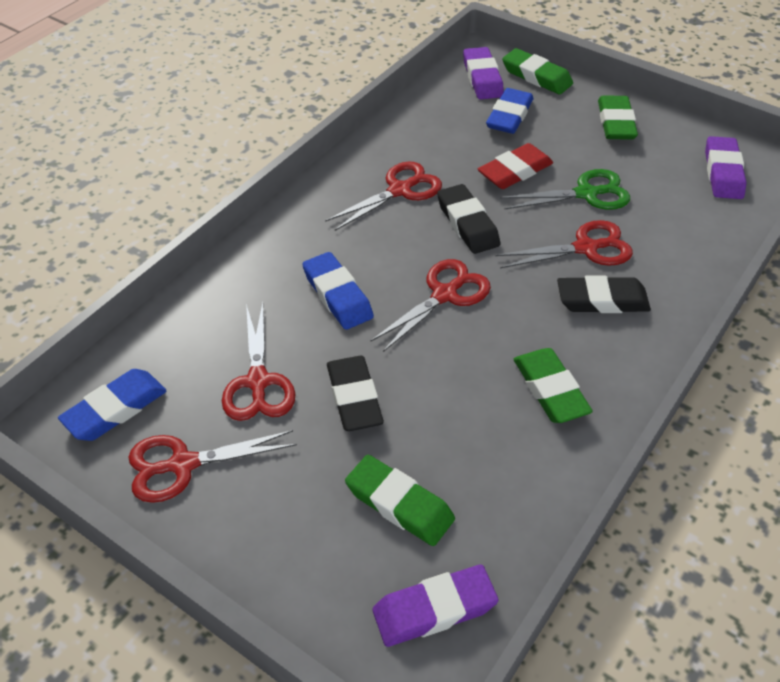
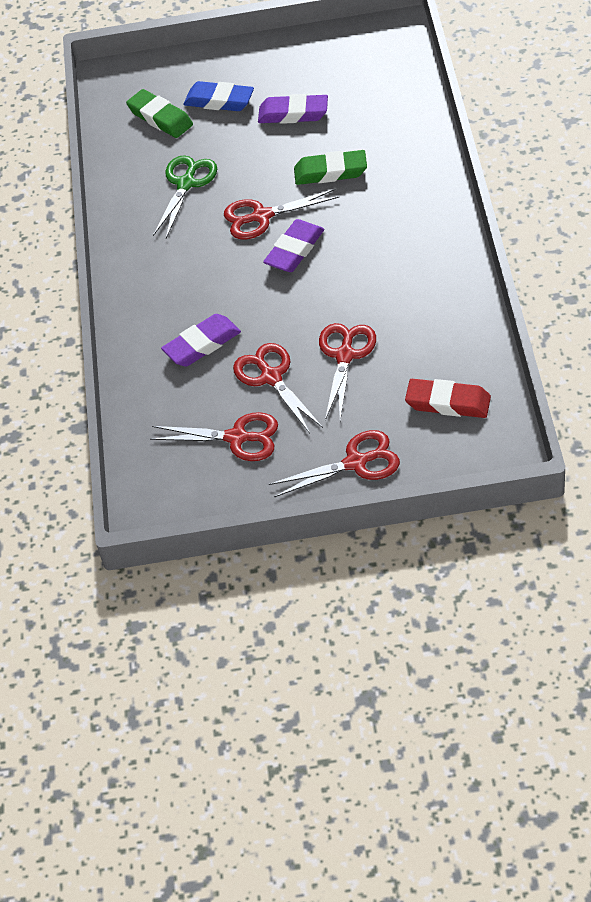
black eraser: 3 -> 0
blue eraser: 3 -> 1
green eraser: 4 -> 2

